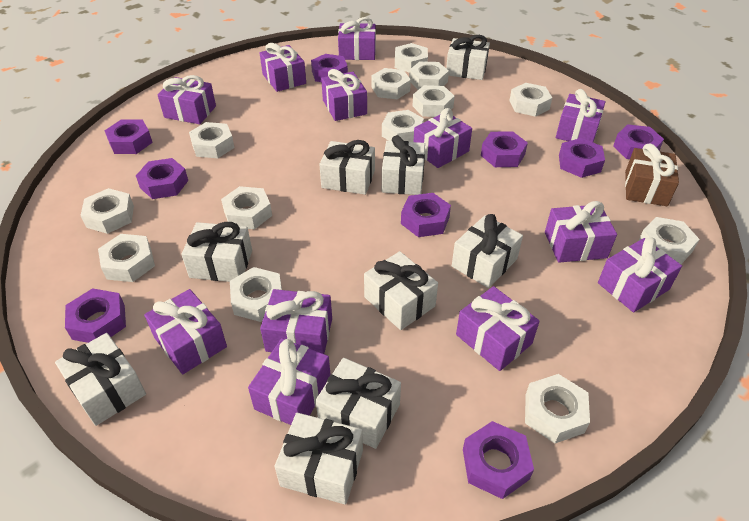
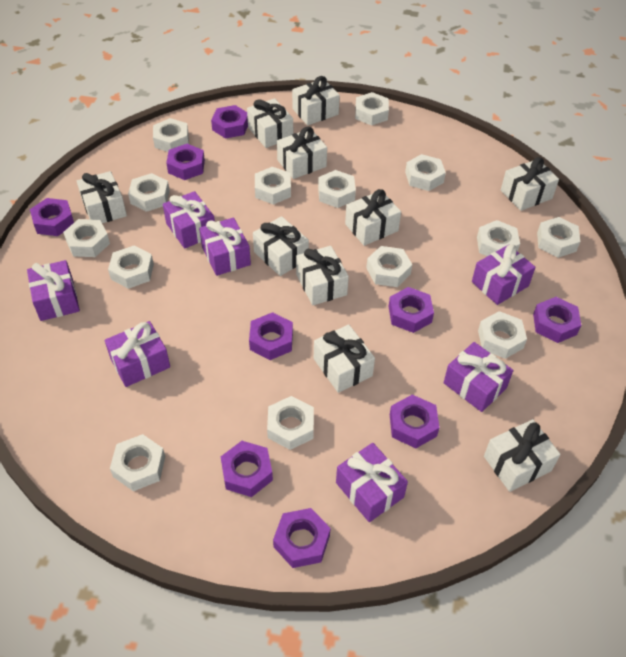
brown gift: 1 -> 0
purple gift: 12 -> 7
white gift: 9 -> 10
white nut: 13 -> 14

